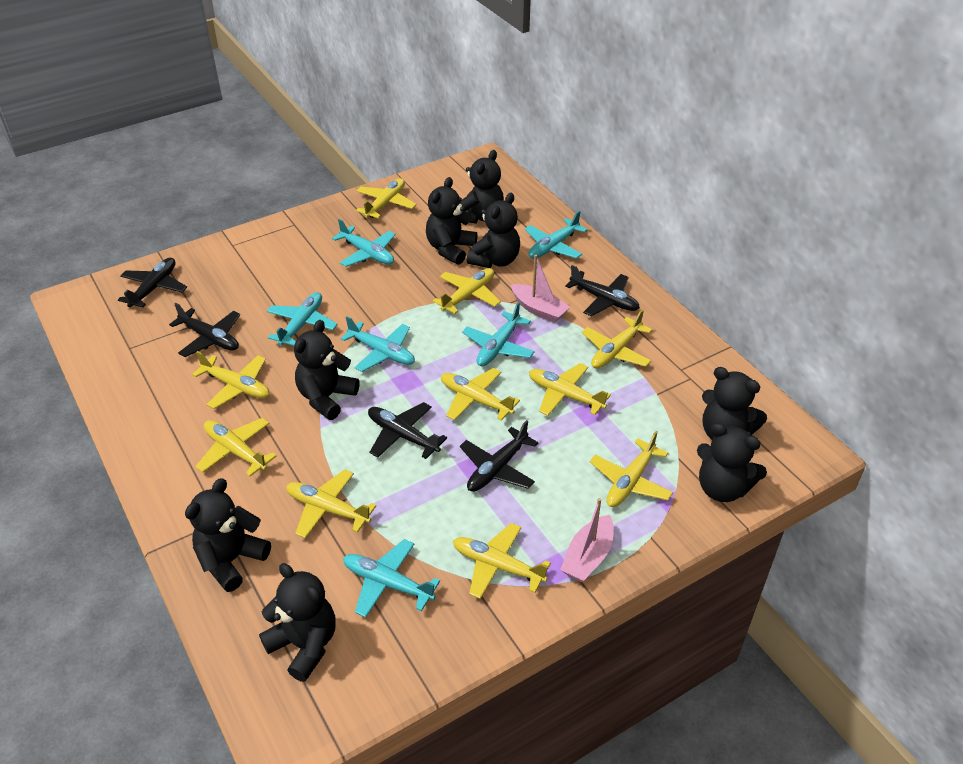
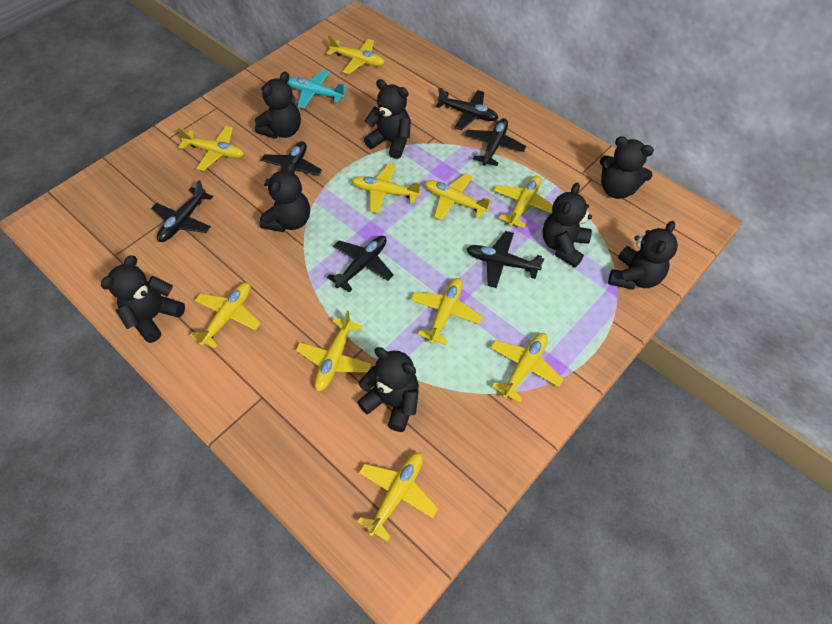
black plane: 5 -> 6
pink boat: 2 -> 0
turquoise plane: 6 -> 1

